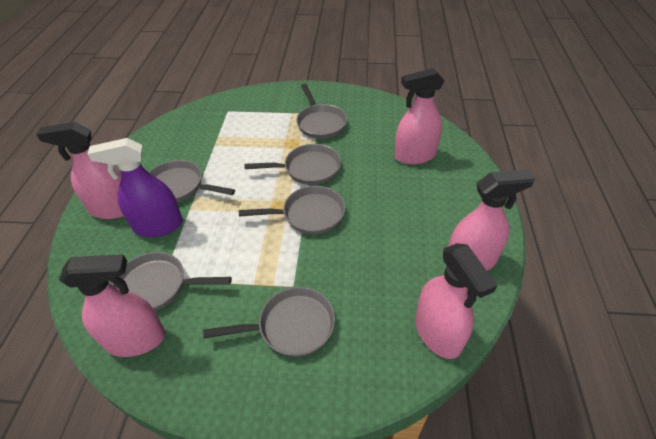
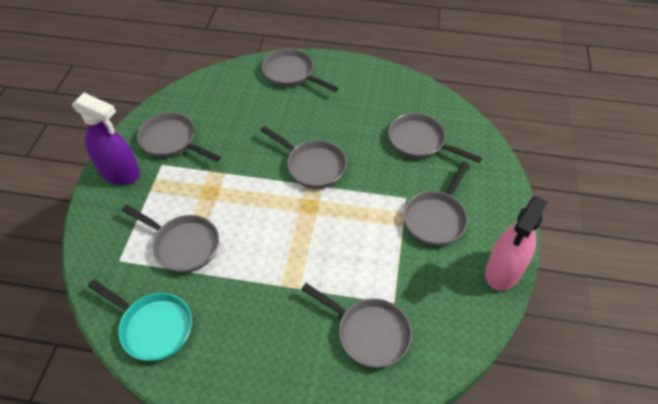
grey pan: 6 -> 7
pink spray bottle: 5 -> 1
turquoise pan: 0 -> 1

